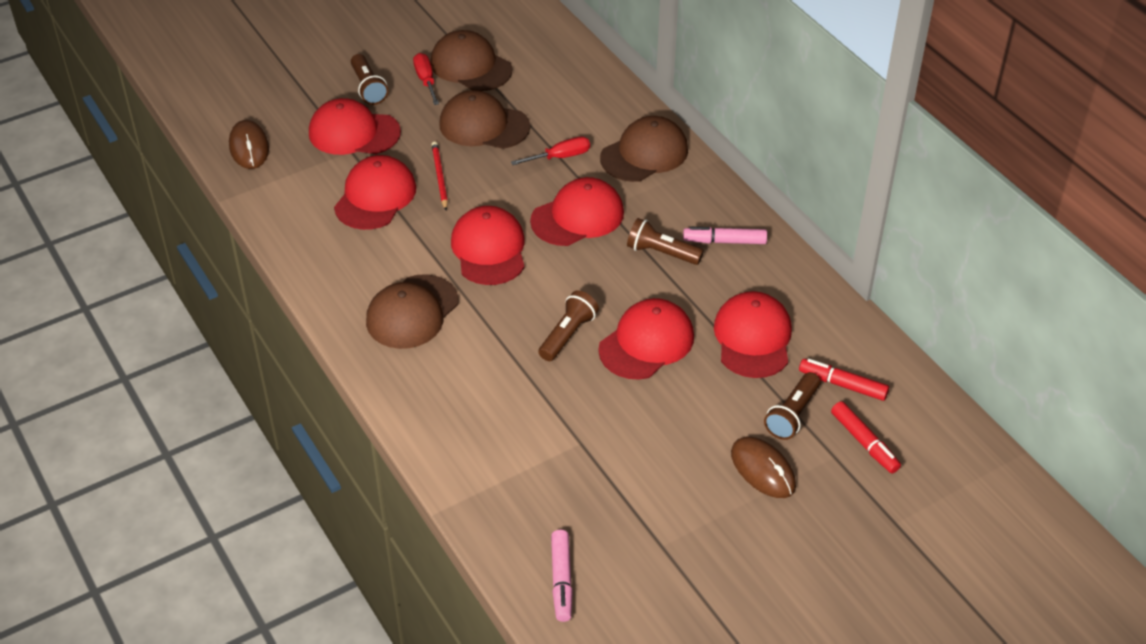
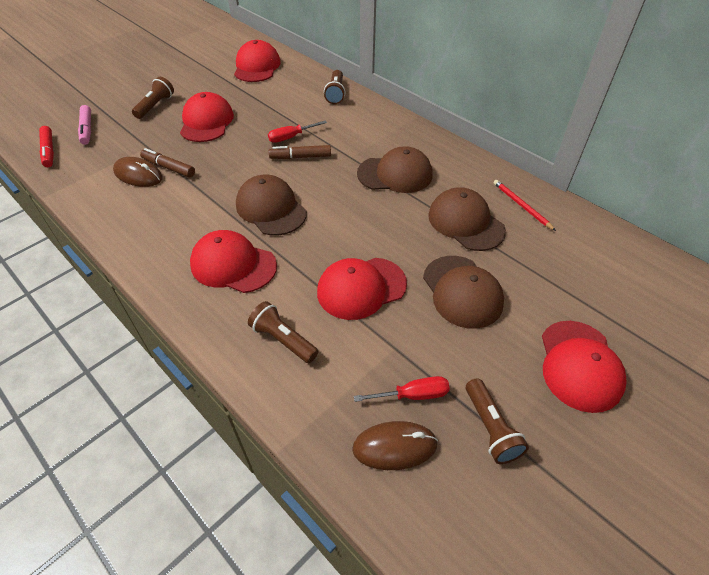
brown marker: 0 -> 2
pink marker: 2 -> 1
red cap: 6 -> 5
red marker: 2 -> 1

